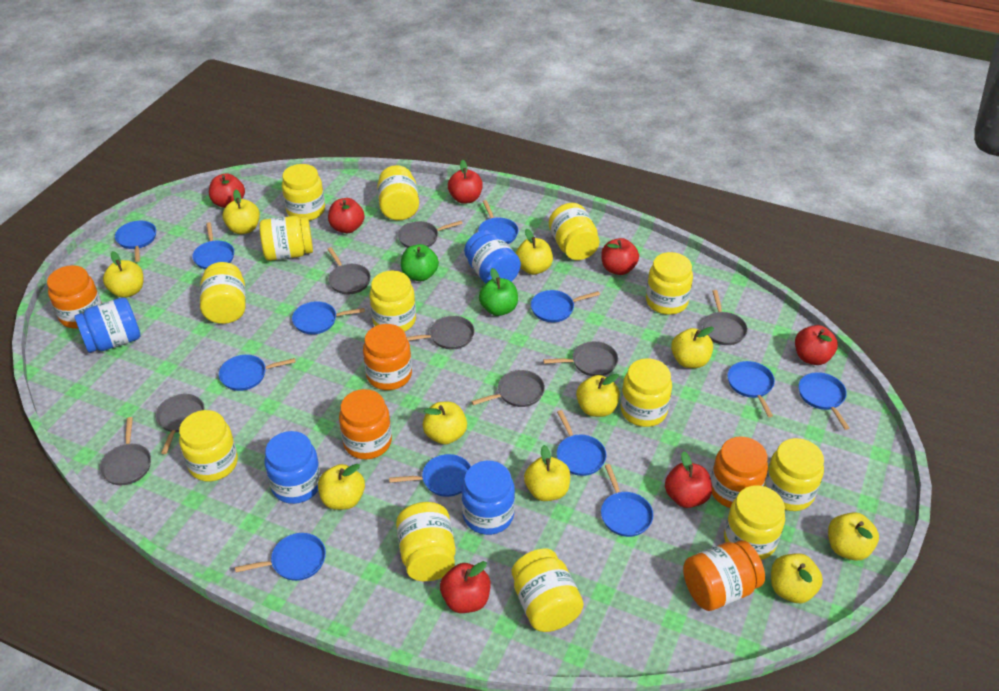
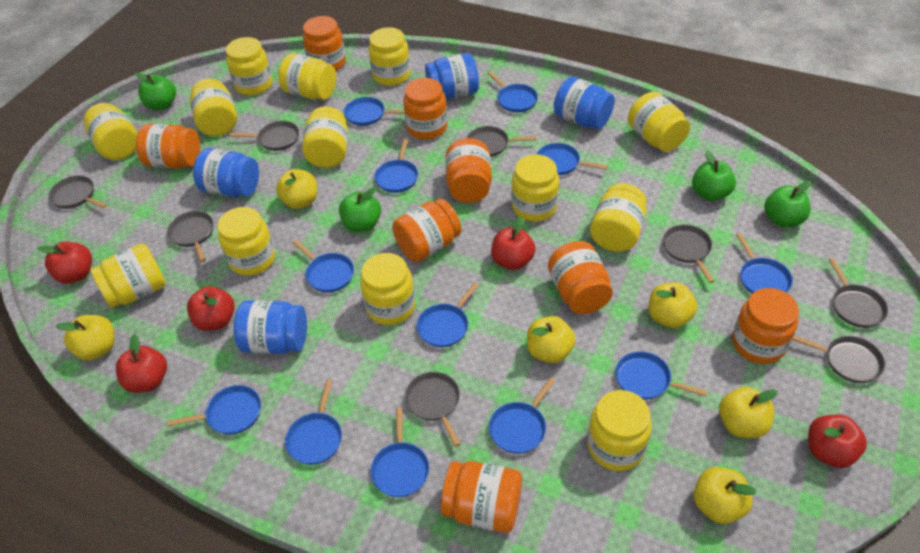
green apple: 2 -> 4
orange jar: 5 -> 8
red apple: 7 -> 5
yellow apple: 10 -> 6

